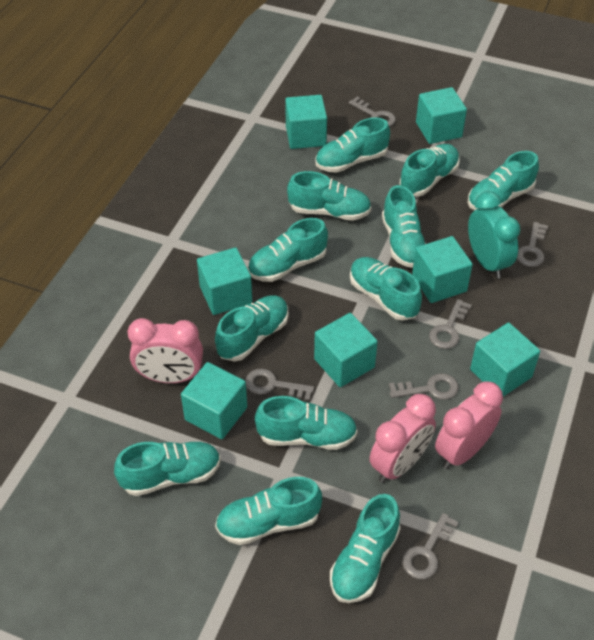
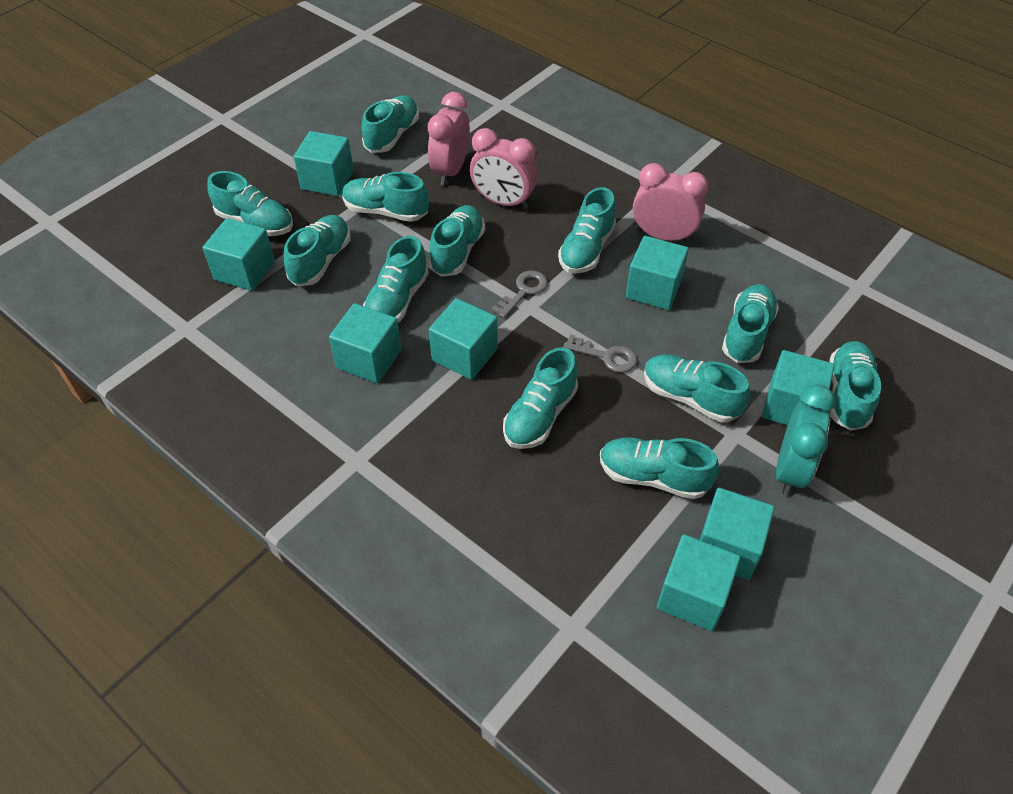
grey key: 6 -> 2
turquoise cube: 7 -> 8

